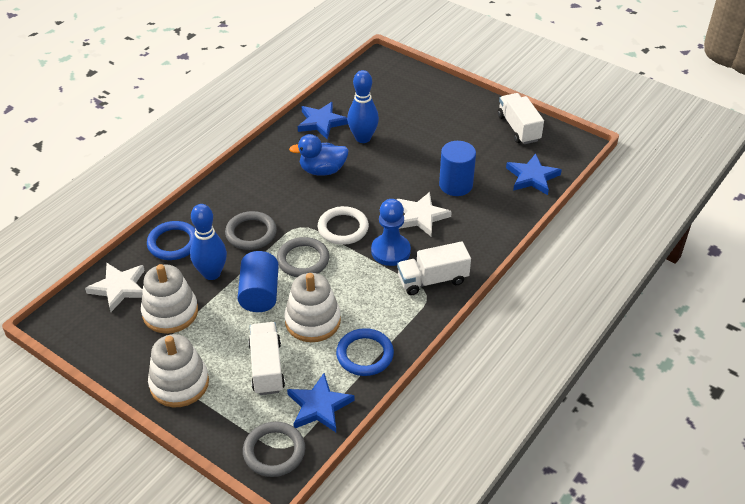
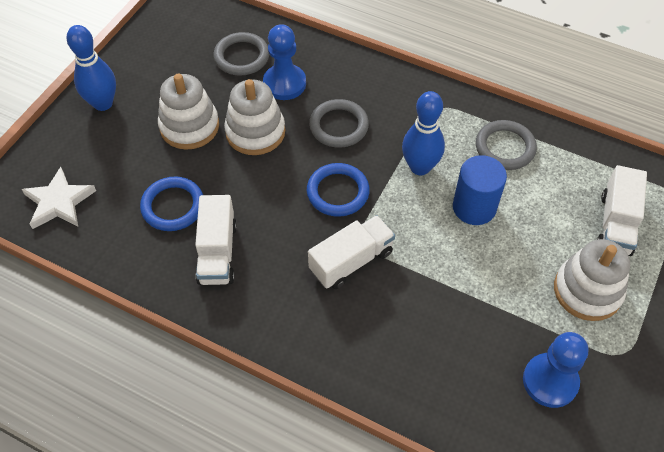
blue cylinder: 2 -> 1
blue duck: 1 -> 0
blue pawn: 1 -> 2
blue star: 3 -> 0
white ring: 1 -> 0
white star: 2 -> 1

